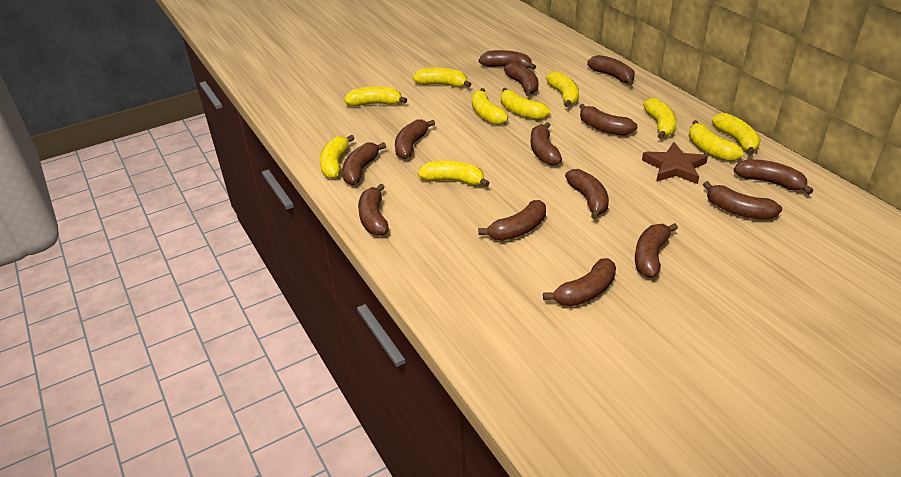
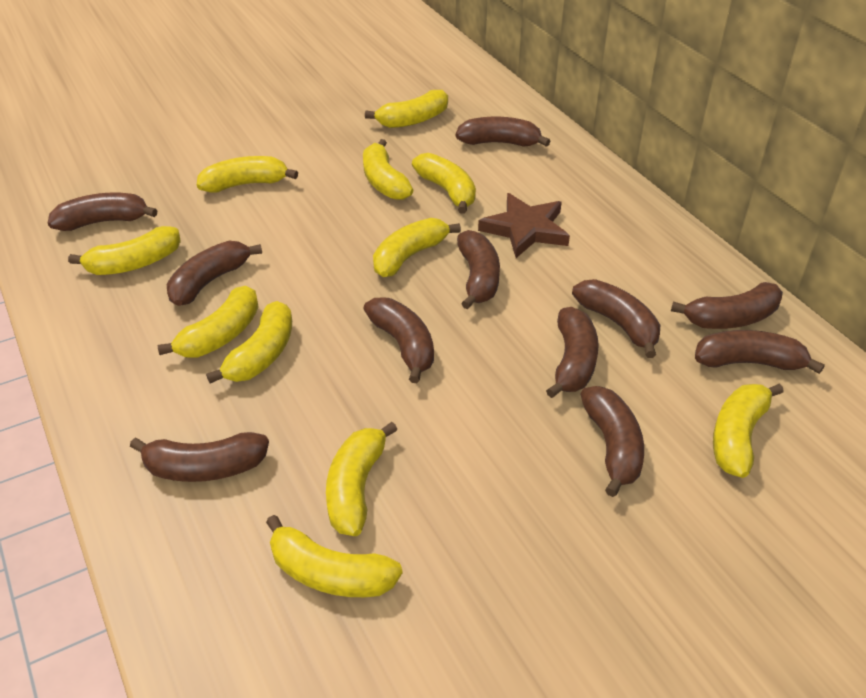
brown banana: 14 -> 11
yellow banana: 10 -> 11

